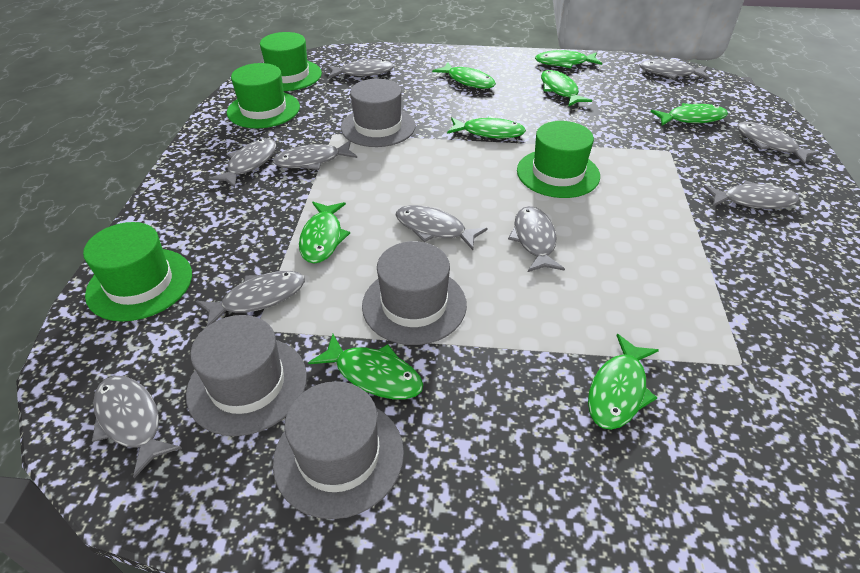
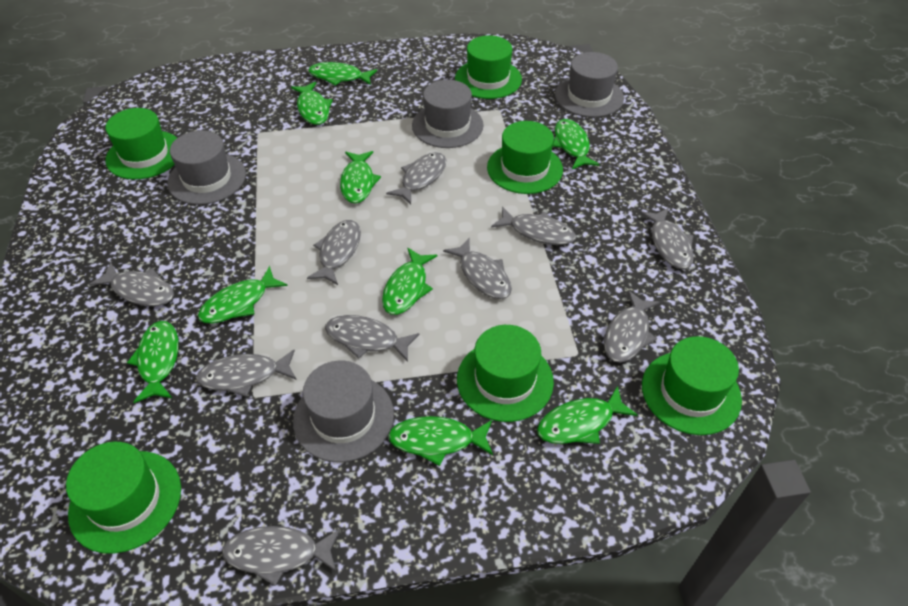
green fish: 8 -> 9
green hat: 4 -> 6

